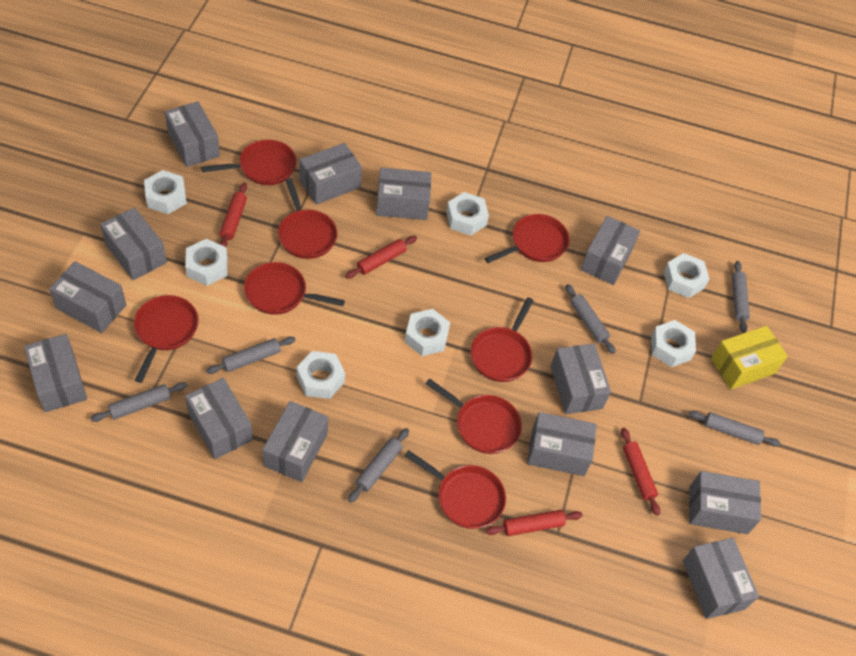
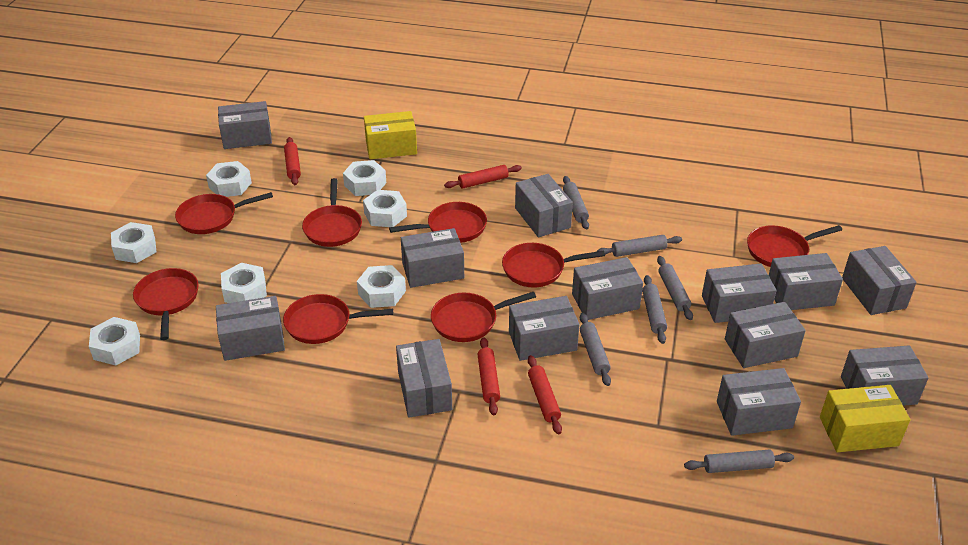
yellow box: 1 -> 2

